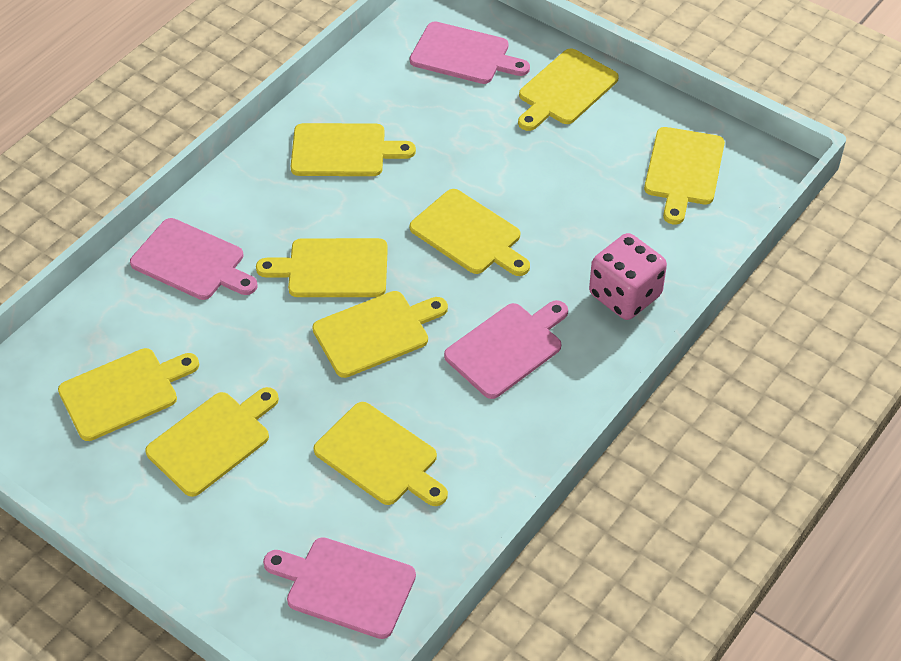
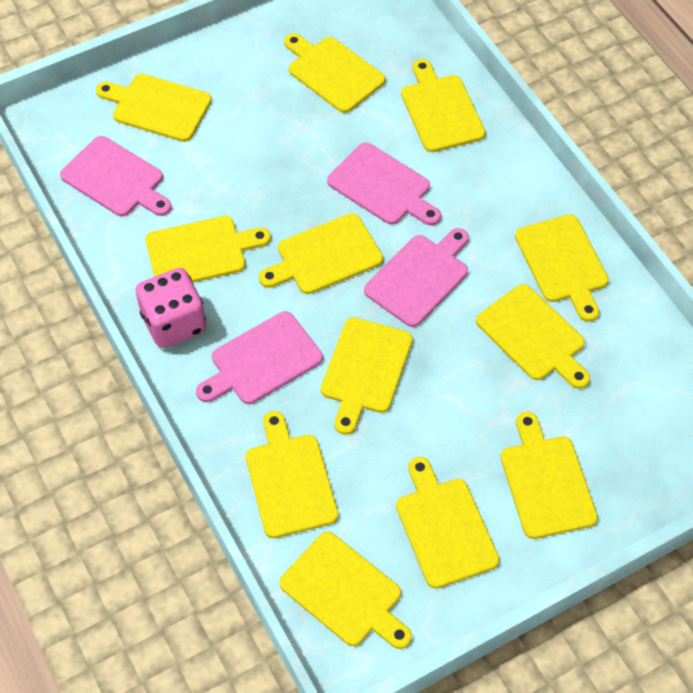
yellow cutting board: 9 -> 12

